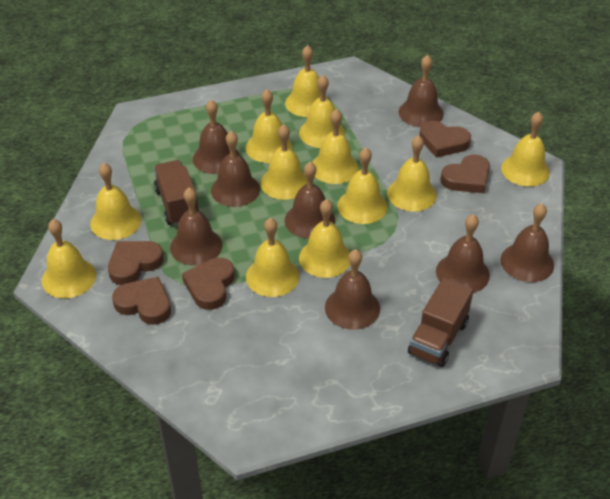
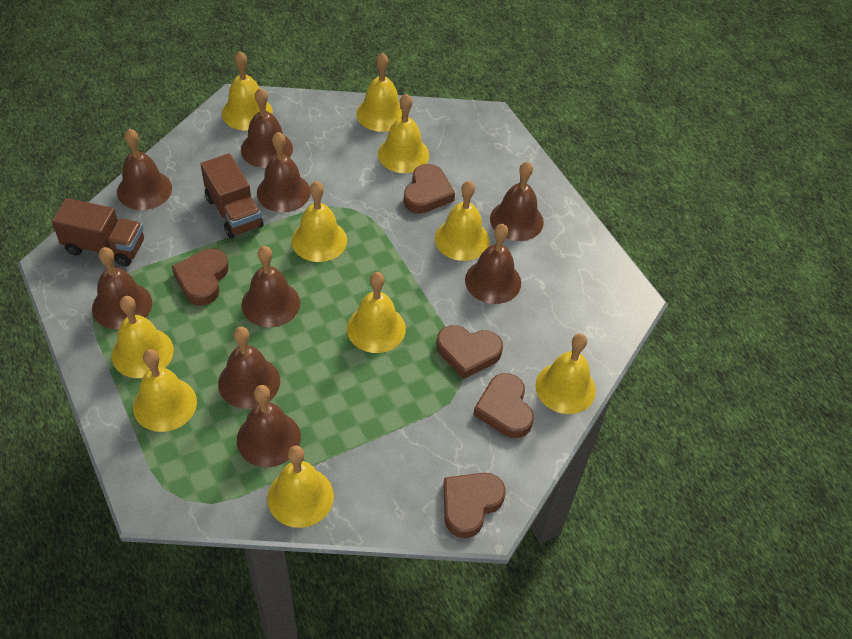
brown bell: 8 -> 9
yellow bell: 12 -> 10

